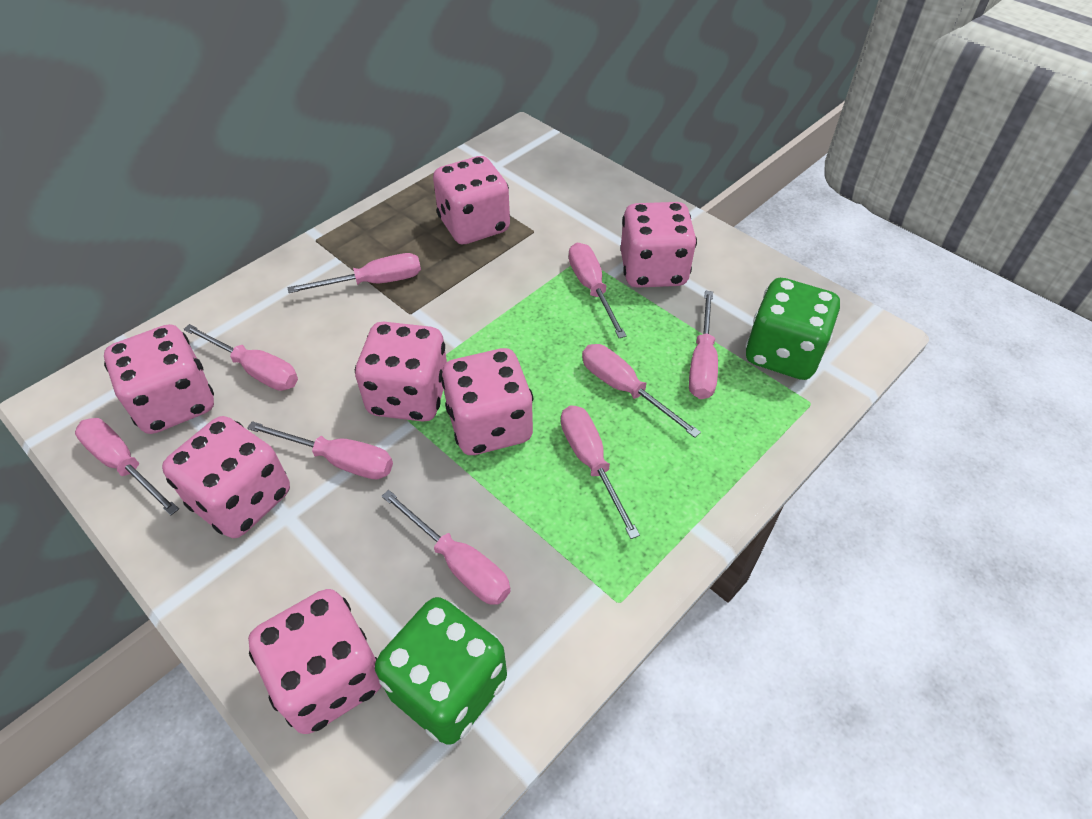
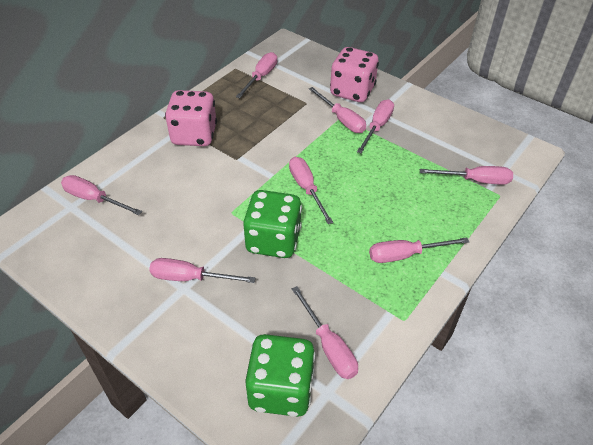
pink dice: 7 -> 2

